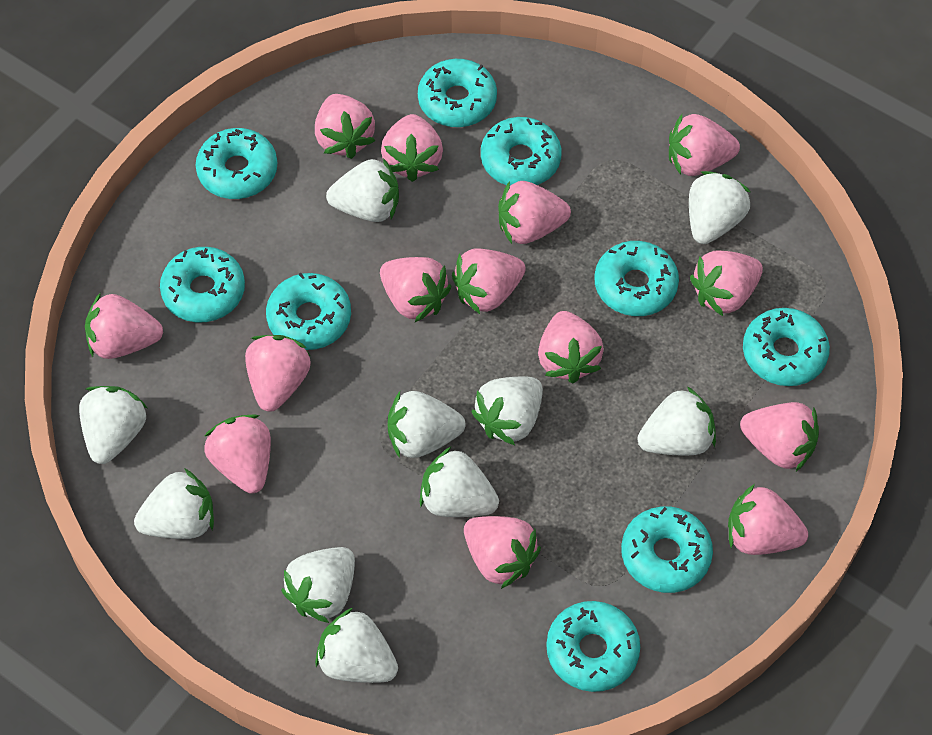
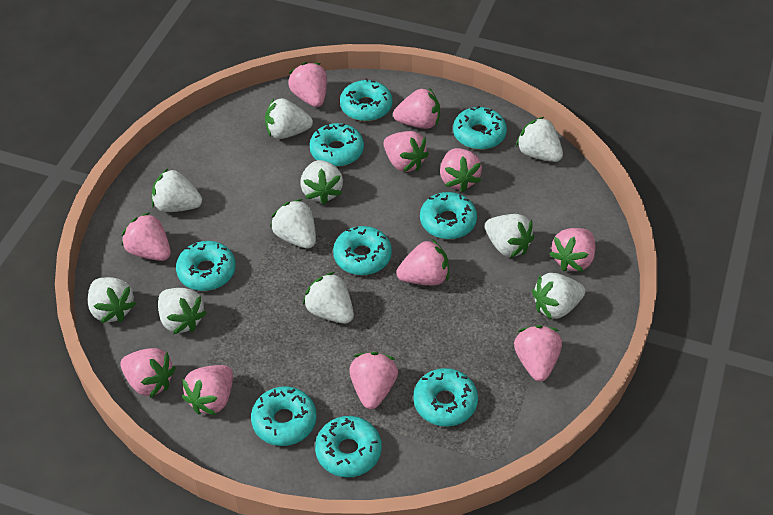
pink strawberry: 14 -> 11

